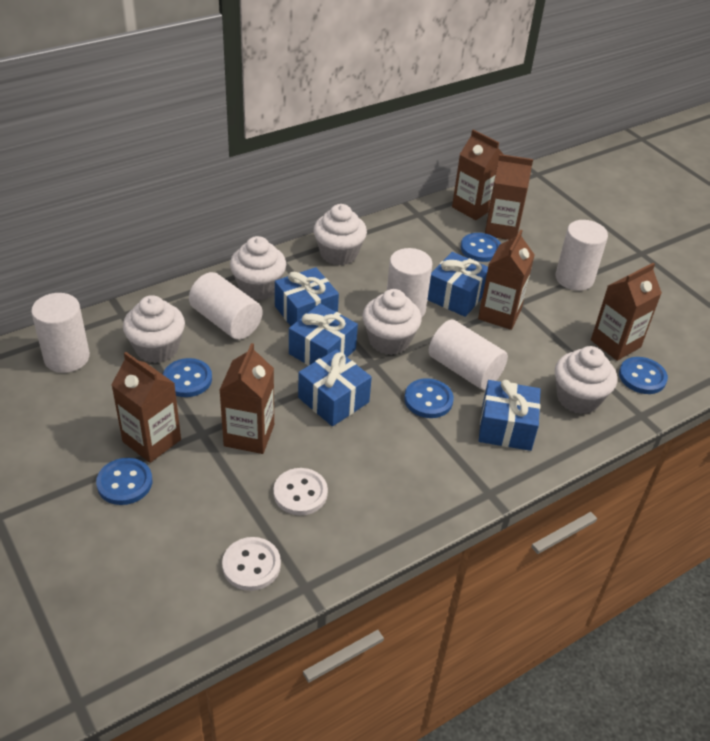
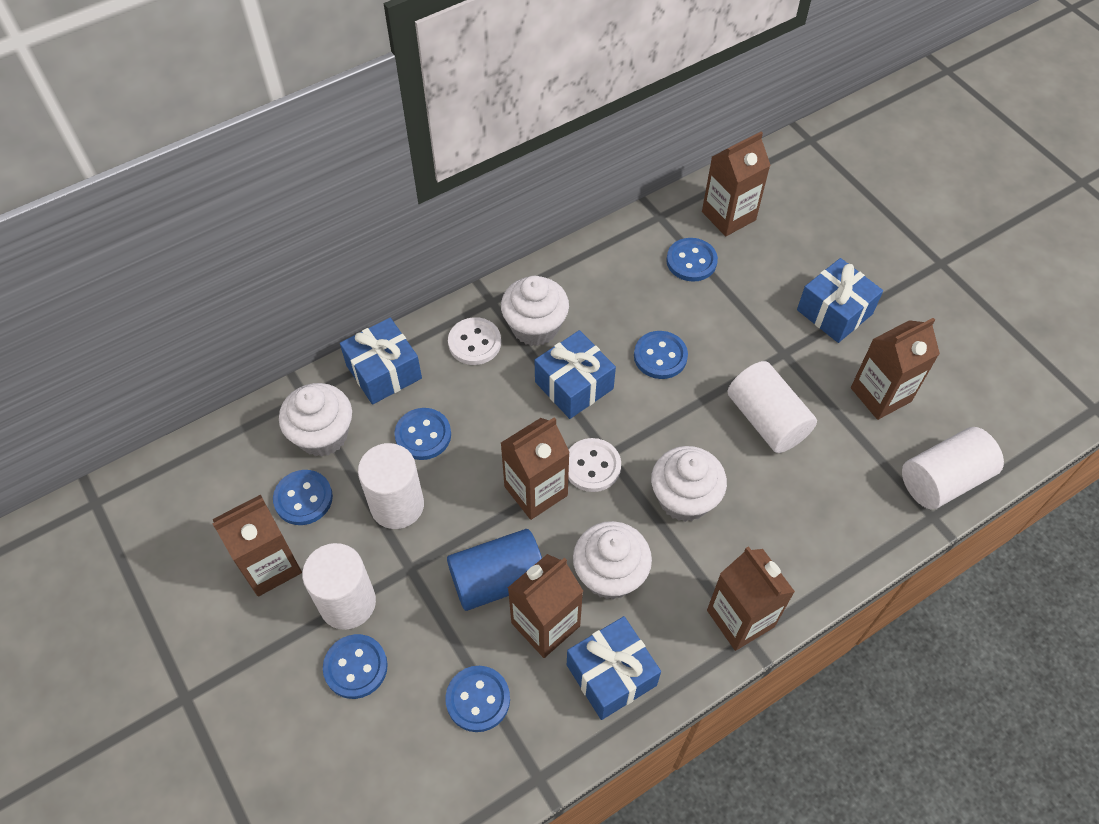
blue button: 5 -> 6
blue cylinder: 0 -> 1
blue gift: 5 -> 4
white cupcake: 5 -> 4
white cylinder: 5 -> 4

